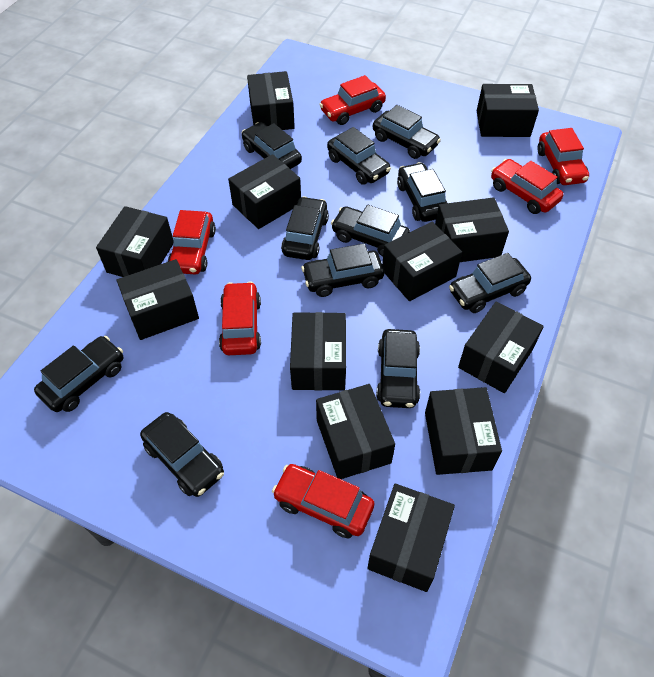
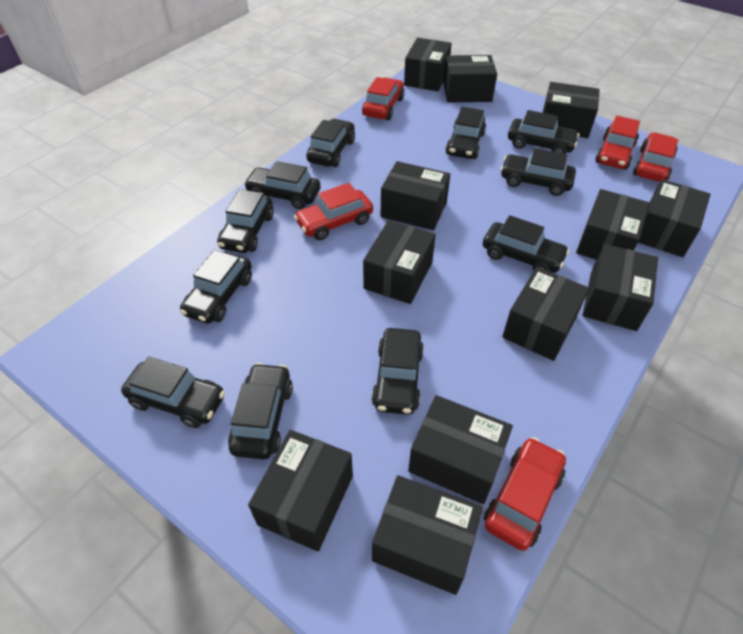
red car: 6 -> 5

